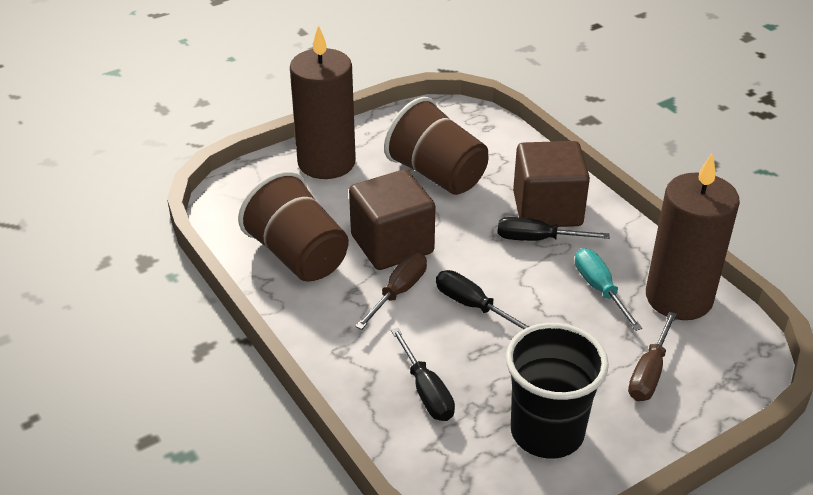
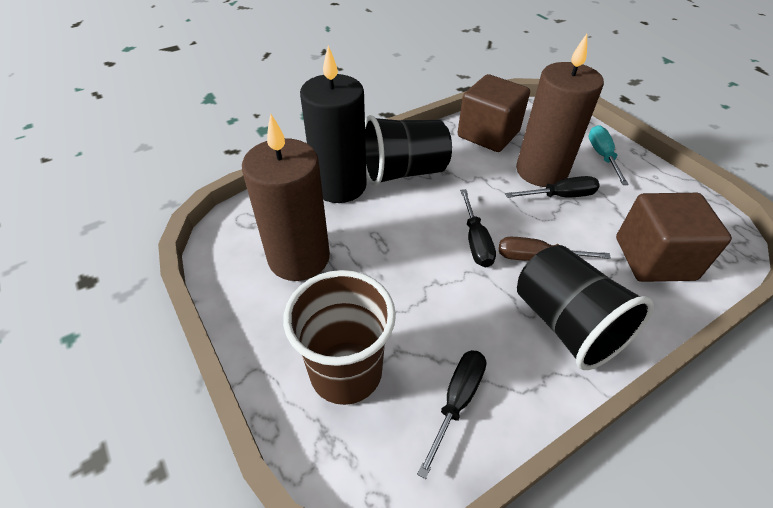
black candle: 0 -> 1
black cup: 1 -> 2
brown cup: 2 -> 1
brown screwdriver: 2 -> 1

